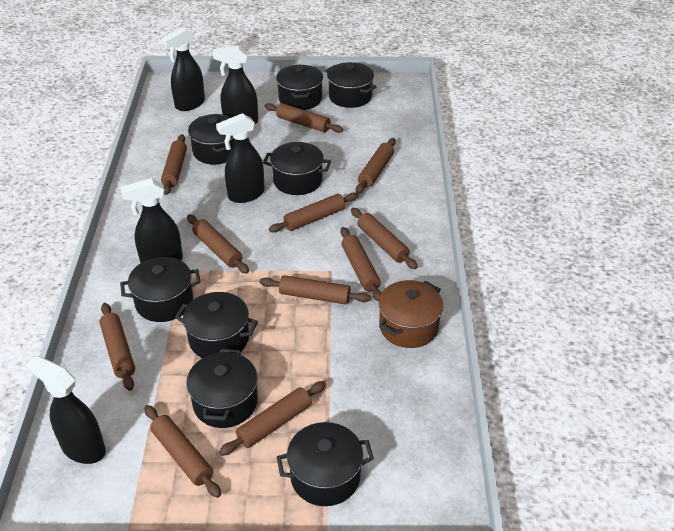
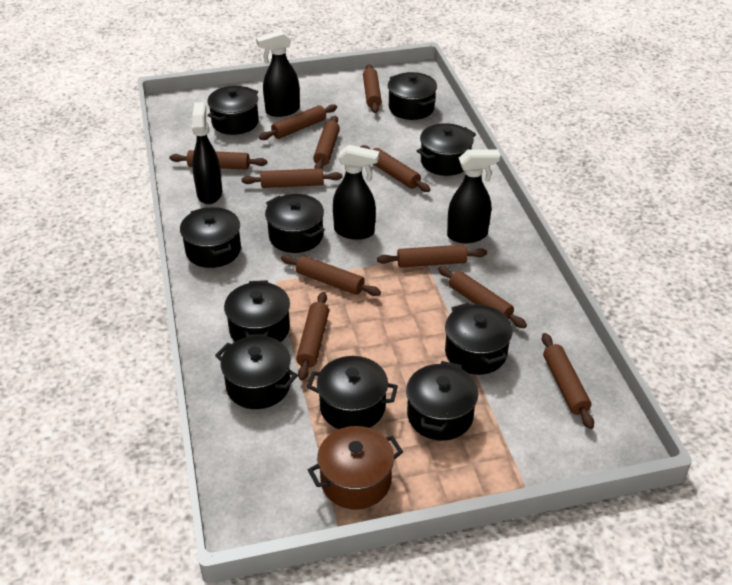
black pot: 8 -> 10
black spray bottle: 5 -> 4

